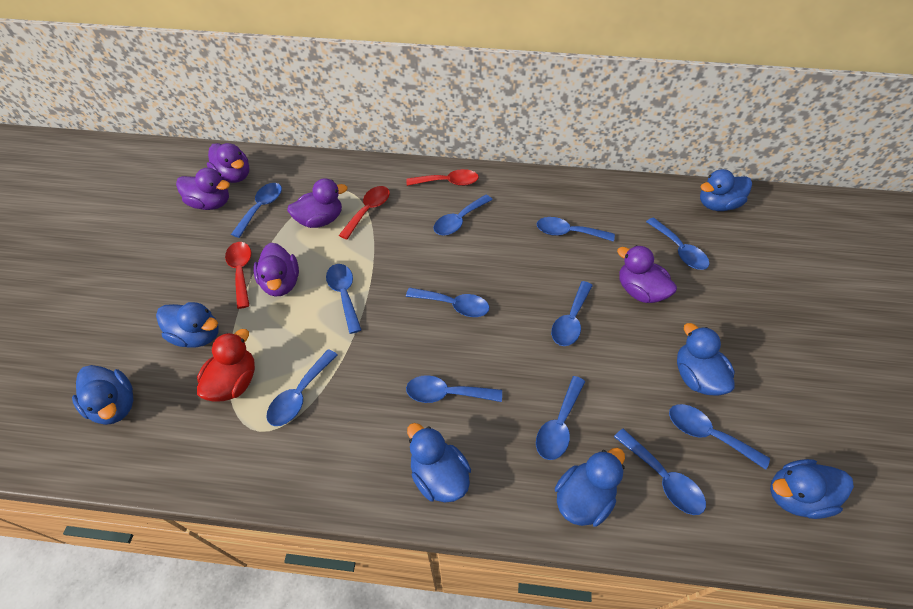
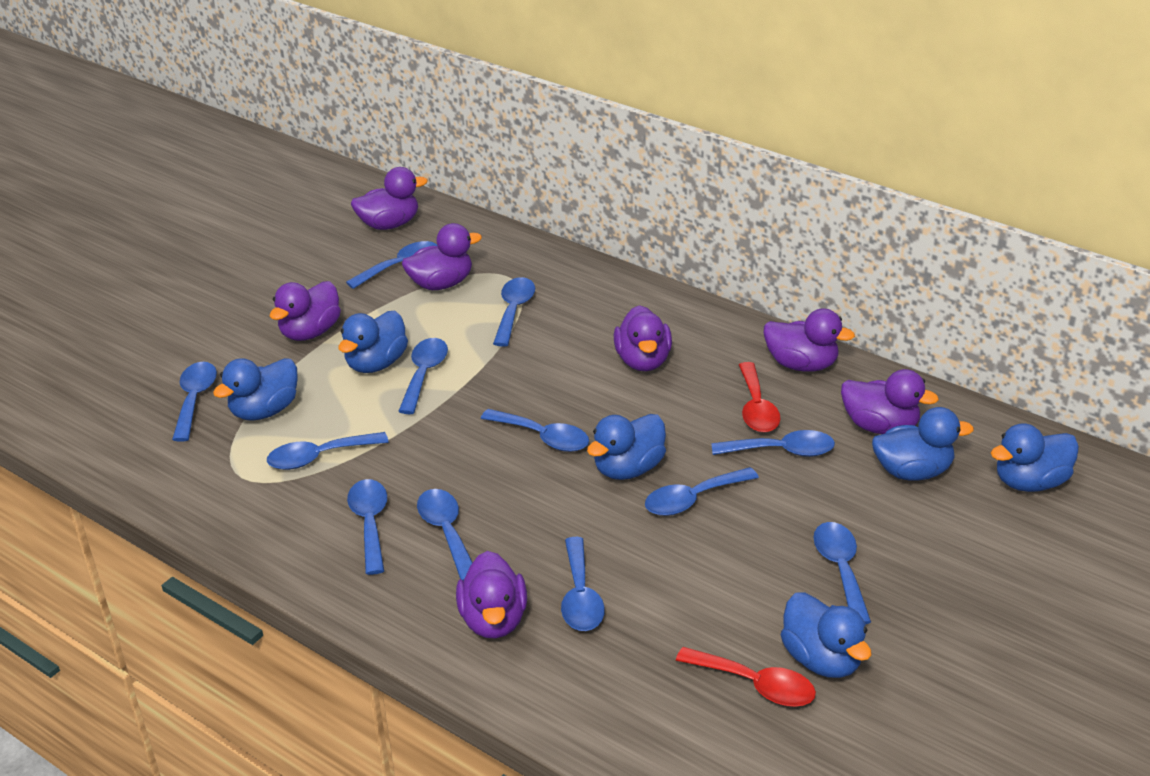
blue duck: 7 -> 6
purple duck: 5 -> 7
red duck: 1 -> 0
red spoon: 3 -> 2

